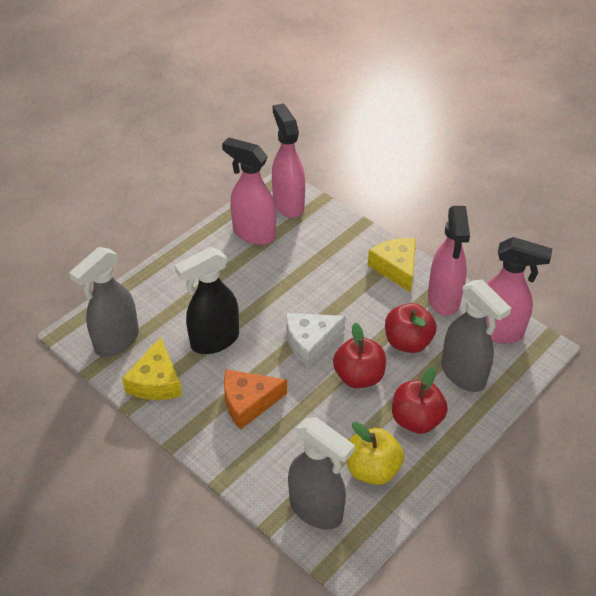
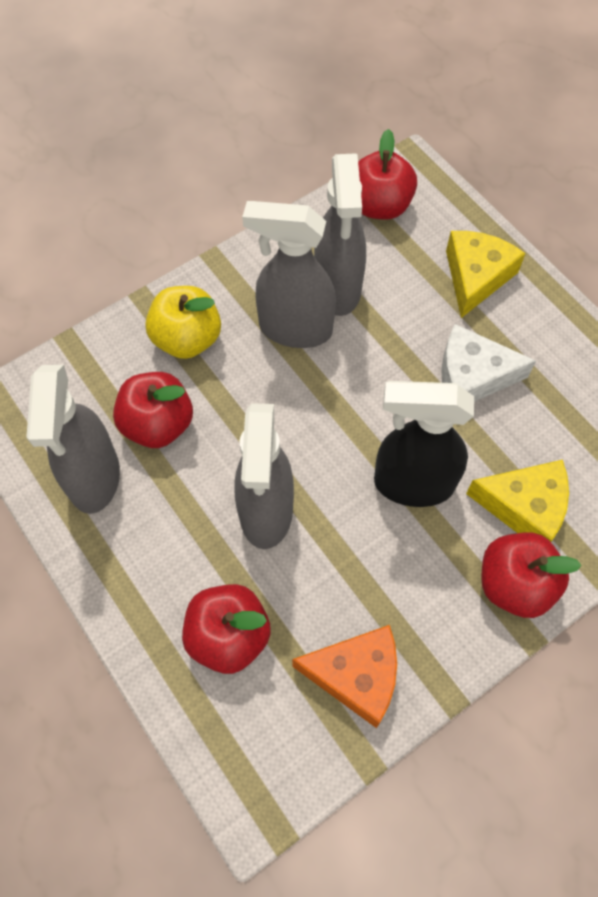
grey spray bottle: 3 -> 4
pink spray bottle: 4 -> 0
red apple: 3 -> 4

